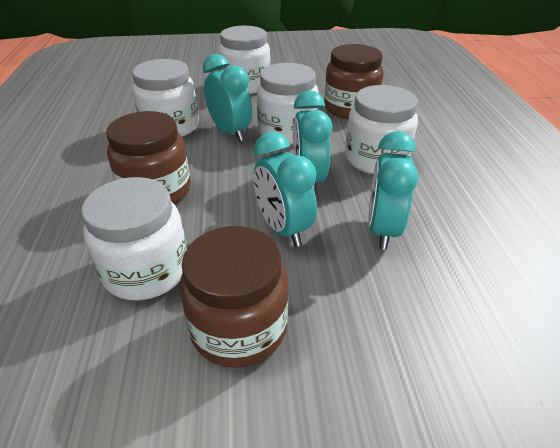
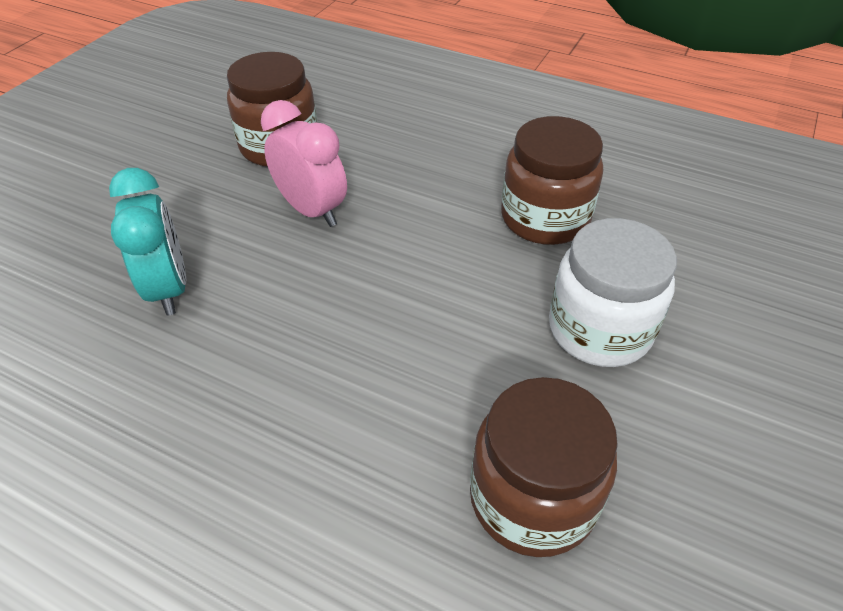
pink clock: 0 -> 1
turquoise clock: 4 -> 1
white jar: 5 -> 1

